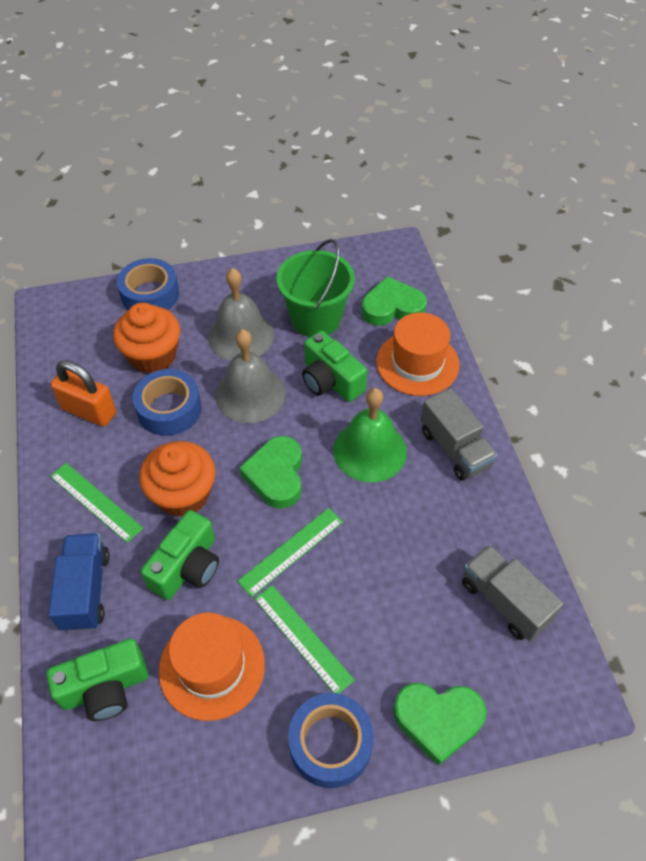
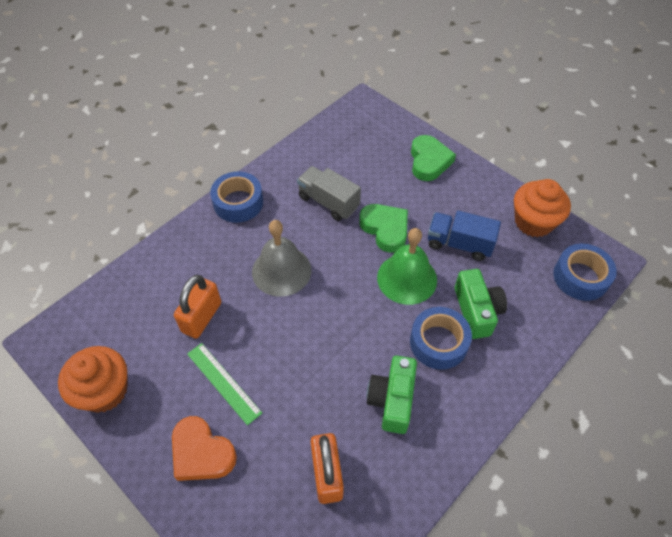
green bucket: 1 -> 0
green camera: 3 -> 2
green heart: 3 -> 2
green ruler: 3 -> 1
grey bell: 2 -> 1
grey truck: 2 -> 1
orange hat: 2 -> 0
orange heart: 0 -> 1
orange padlock: 1 -> 2

